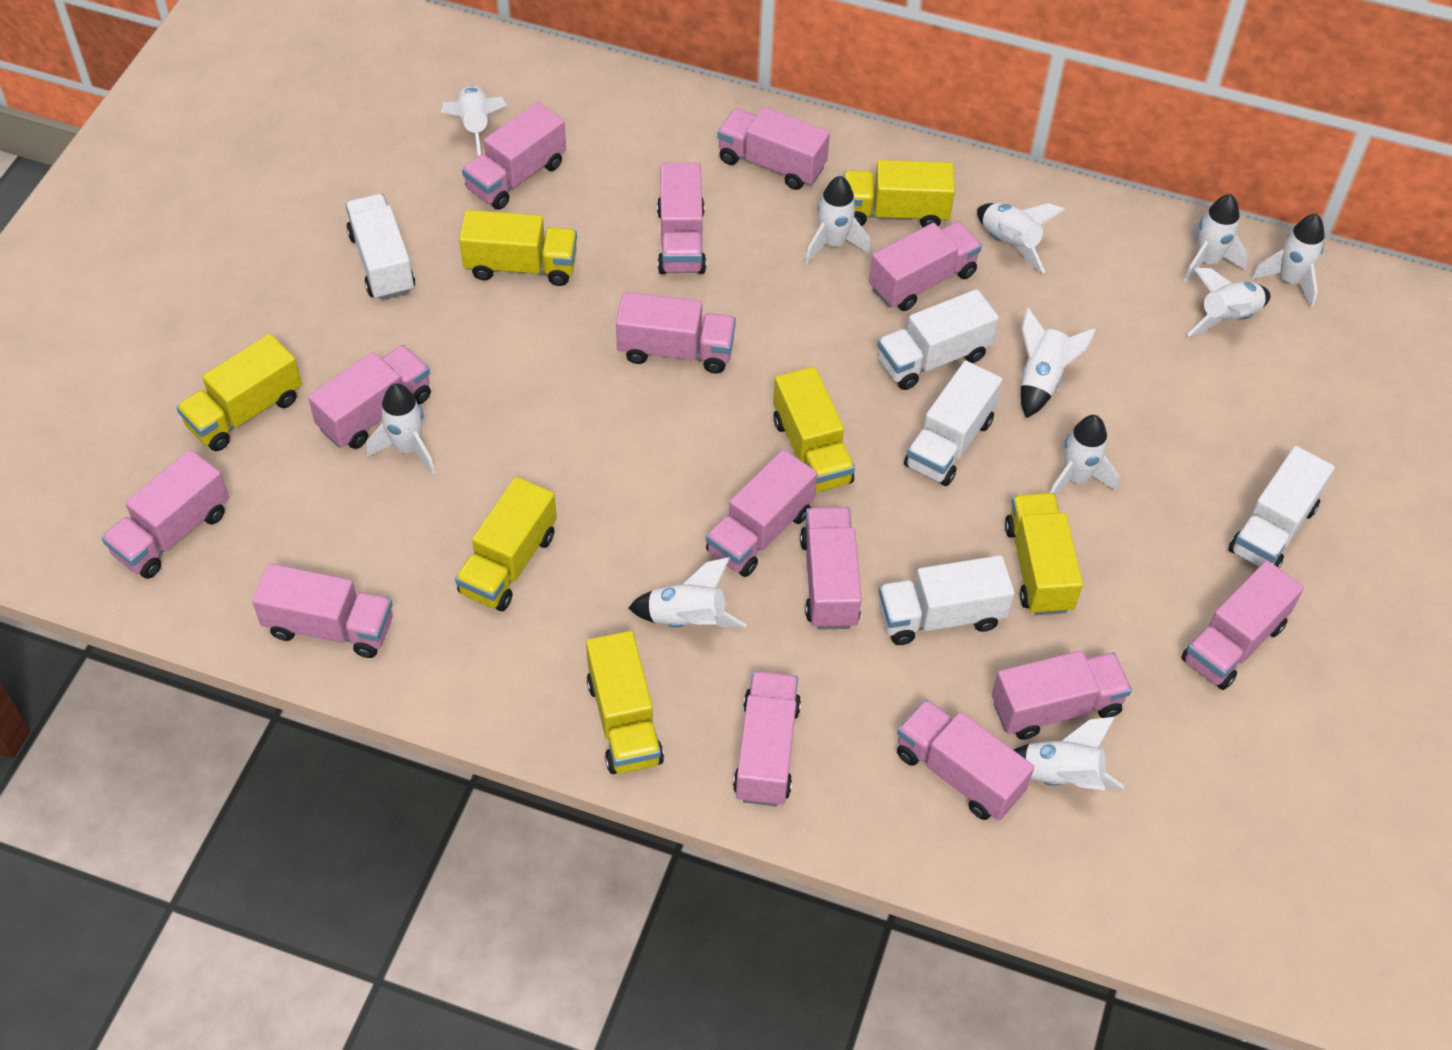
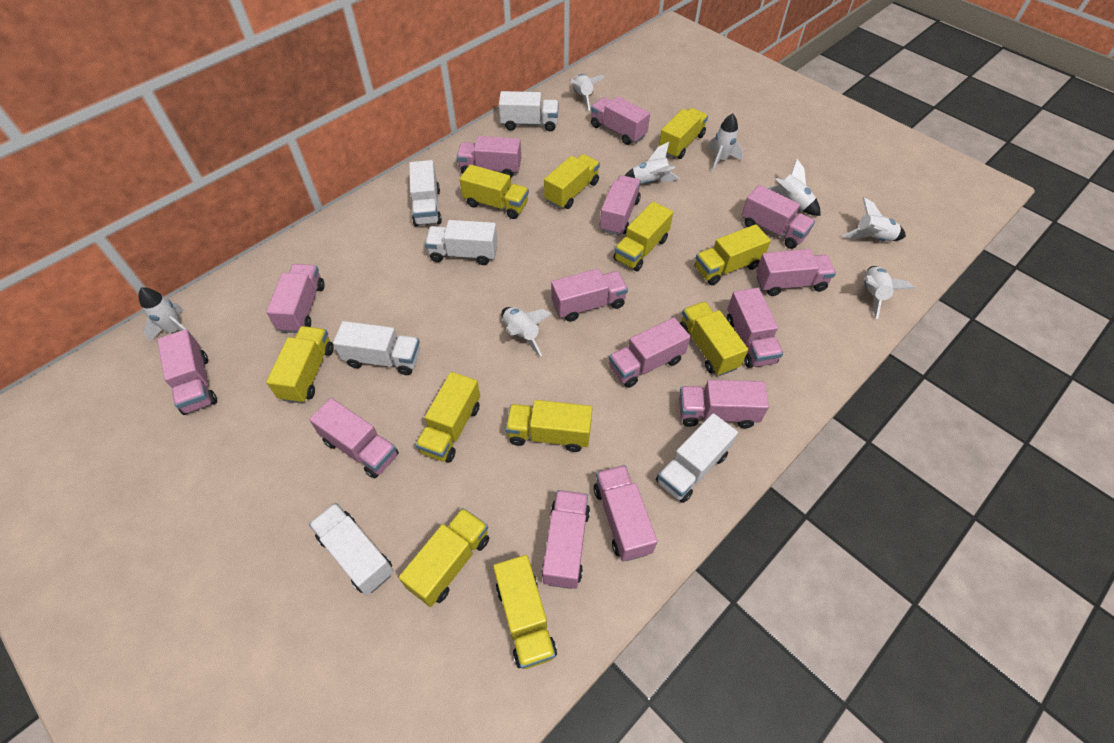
white rocket: 11 -> 8
white truck: 5 -> 6
yellow truck: 7 -> 11

